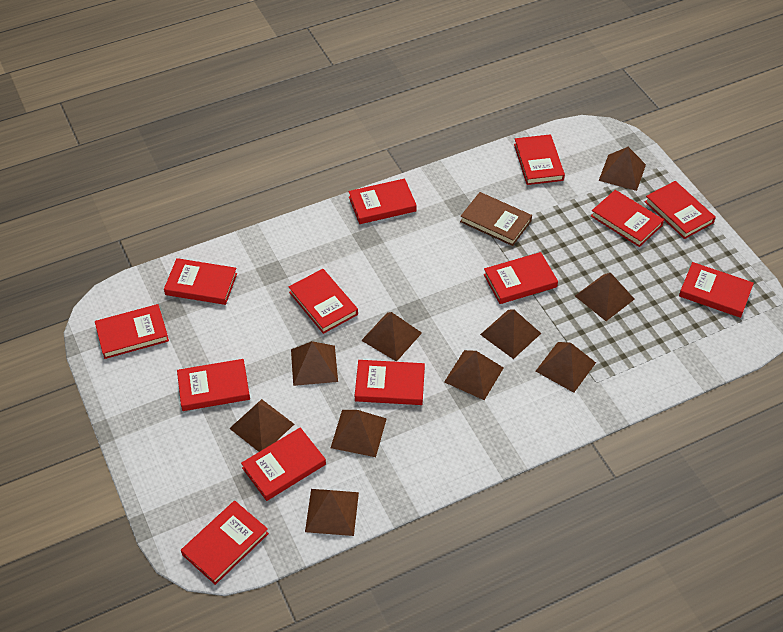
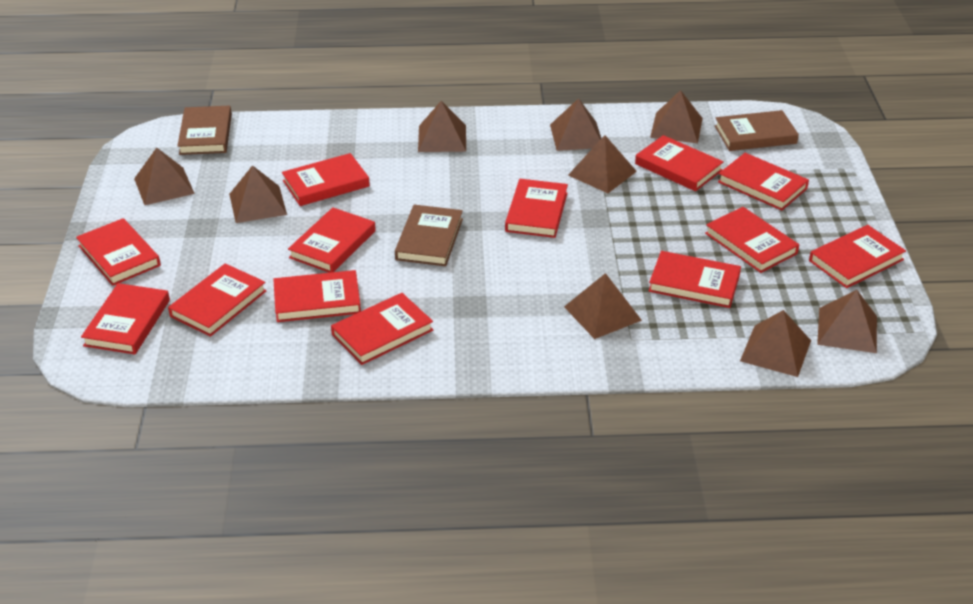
brown book: 1 -> 3
brown pyramid: 10 -> 9

